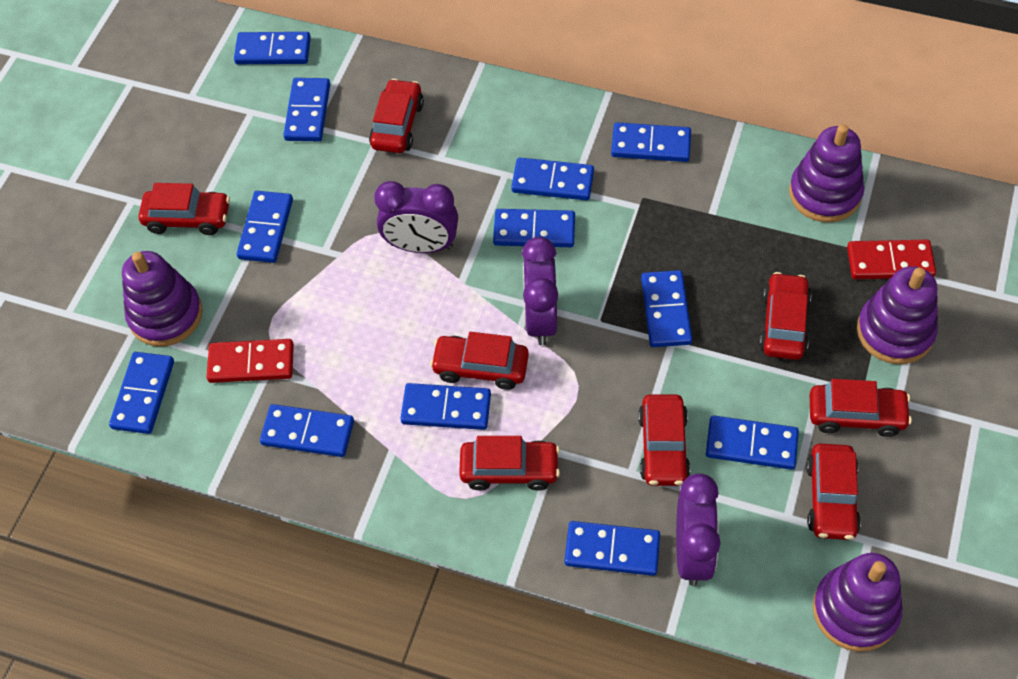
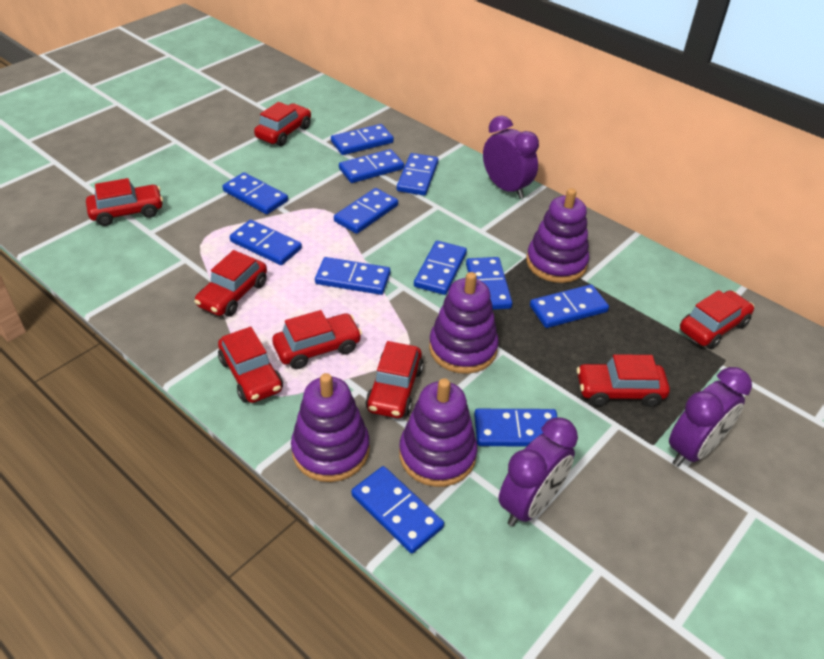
red domino: 2 -> 0

